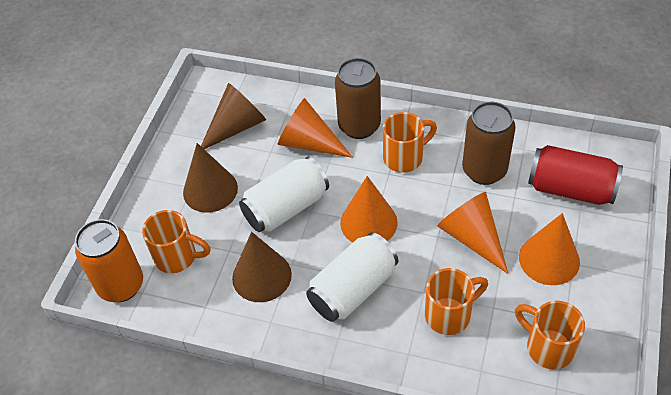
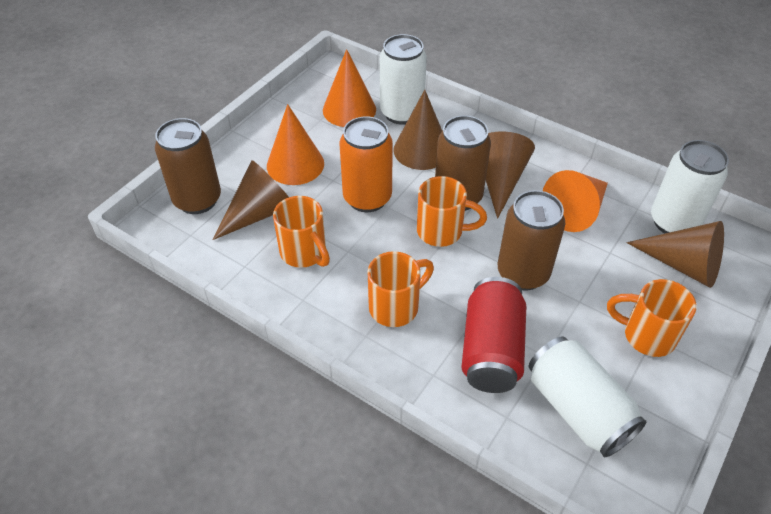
brown can: 2 -> 3
brown cone: 3 -> 4
orange cone: 4 -> 3
white can: 2 -> 3

